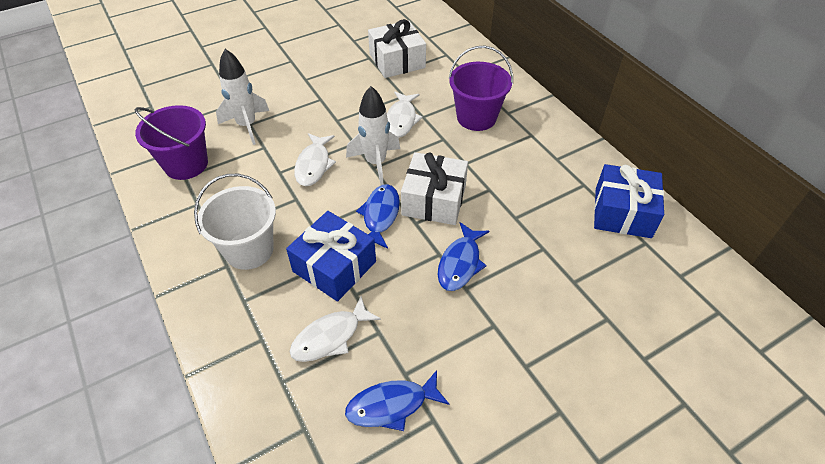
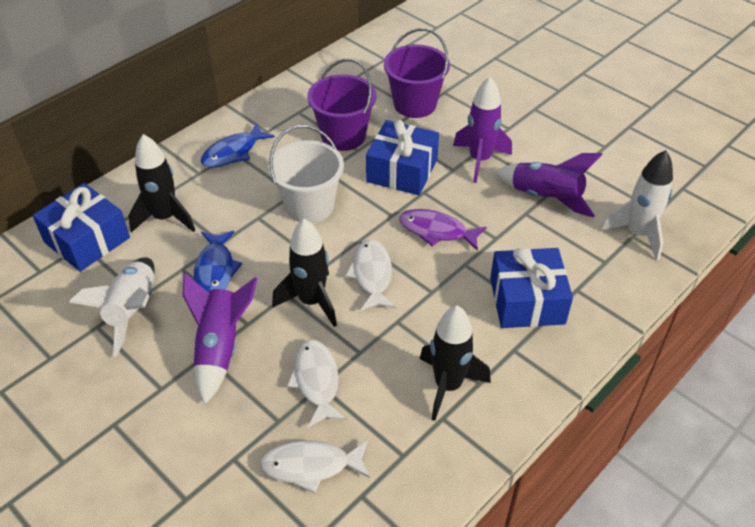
black rocket: 0 -> 3
blue fish: 3 -> 2
blue gift: 2 -> 3
purple fish: 0 -> 1
purple rocket: 0 -> 3
white gift: 2 -> 0

